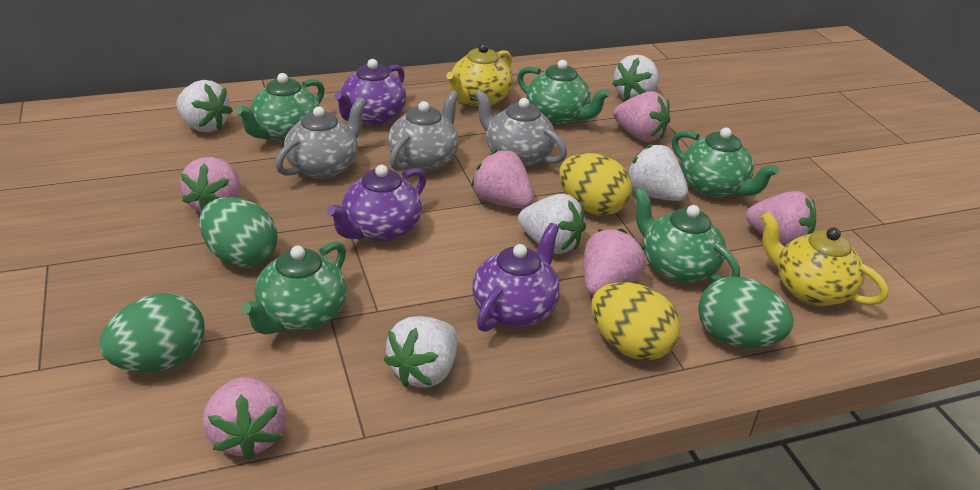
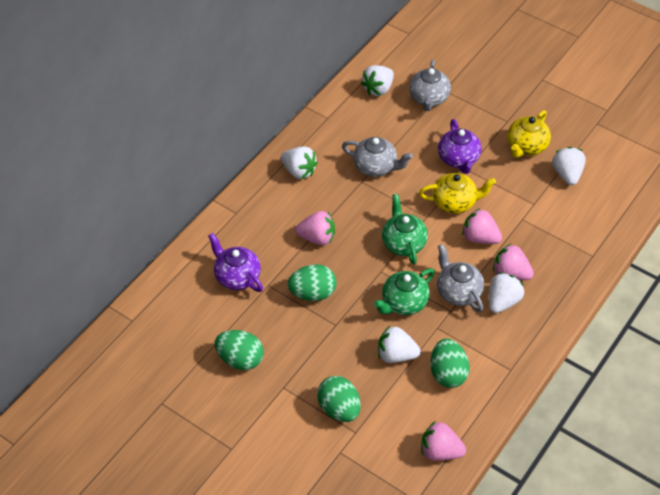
green egg: 3 -> 4
green teapot: 5 -> 2
pink strawberry: 6 -> 4
purple teapot: 3 -> 2
yellow egg: 2 -> 0

